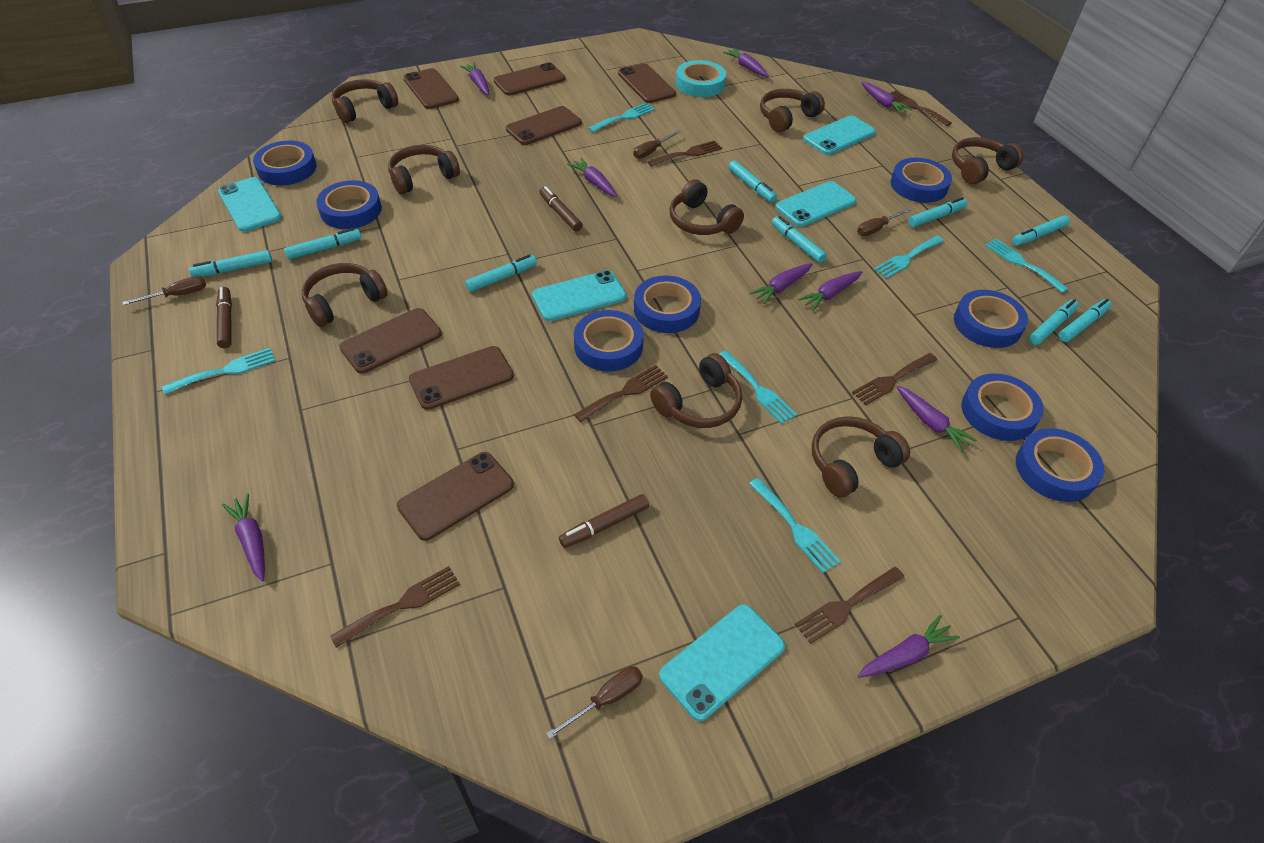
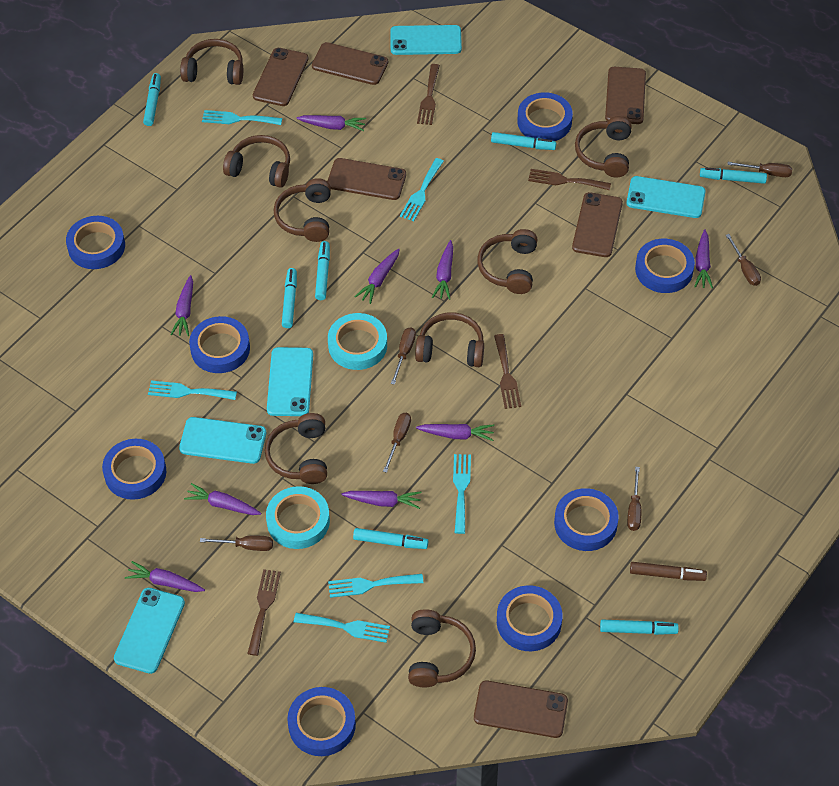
brown fork: 6 -> 4
brown marker: 3 -> 1
brown phone: 7 -> 6
brown screwdriver: 4 -> 6
turquoise marker: 9 -> 7
turquoise tape: 1 -> 2

